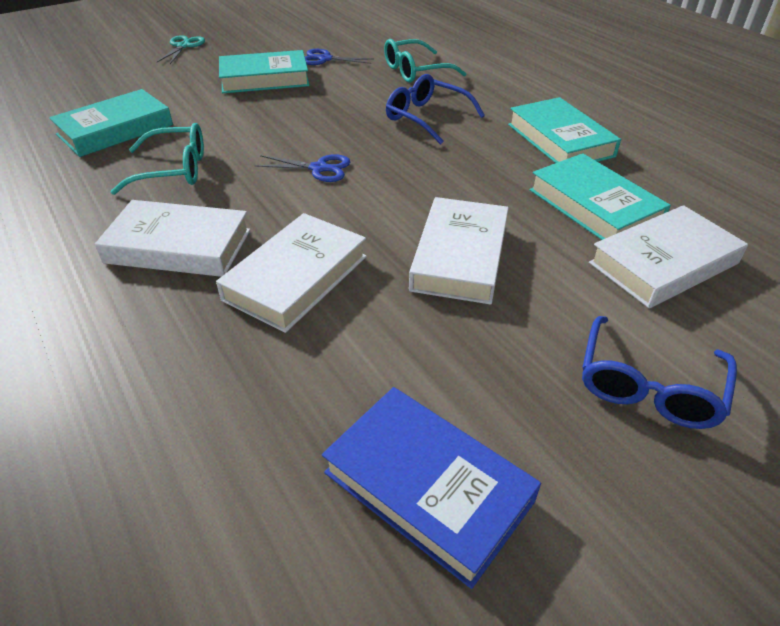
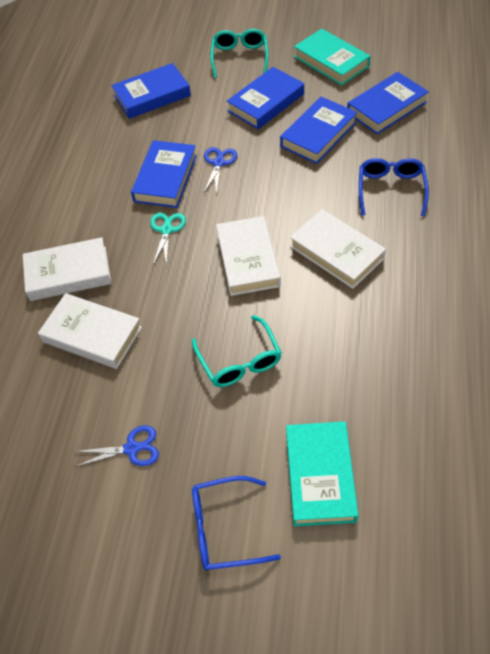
blue book: 1 -> 5
turquoise book: 4 -> 2

